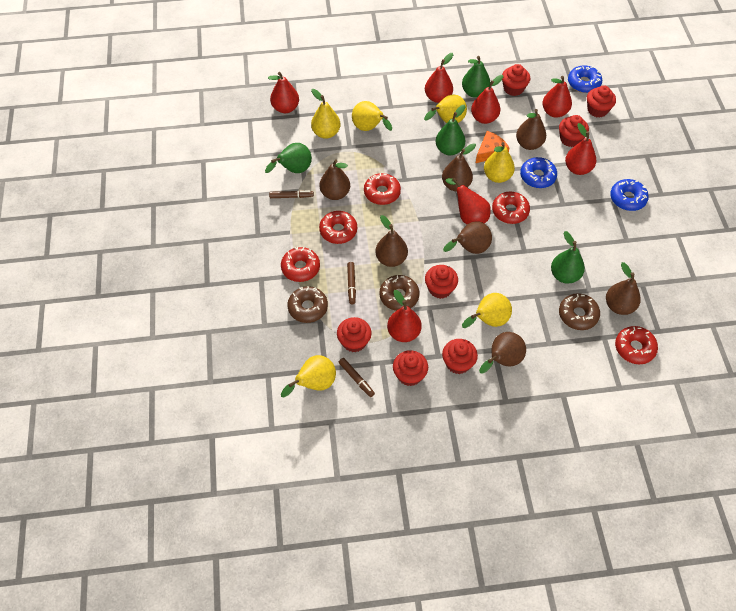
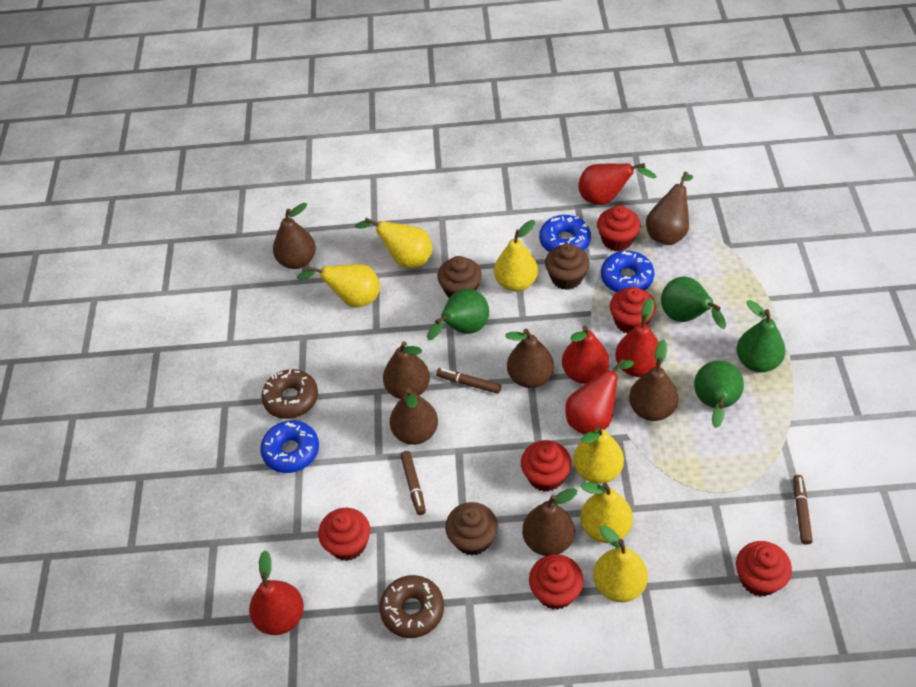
brown cupcake: 0 -> 3
brown donut: 3 -> 2
orange cheese: 1 -> 0
red cupcake: 7 -> 6
red donut: 5 -> 0
red pear: 7 -> 5

